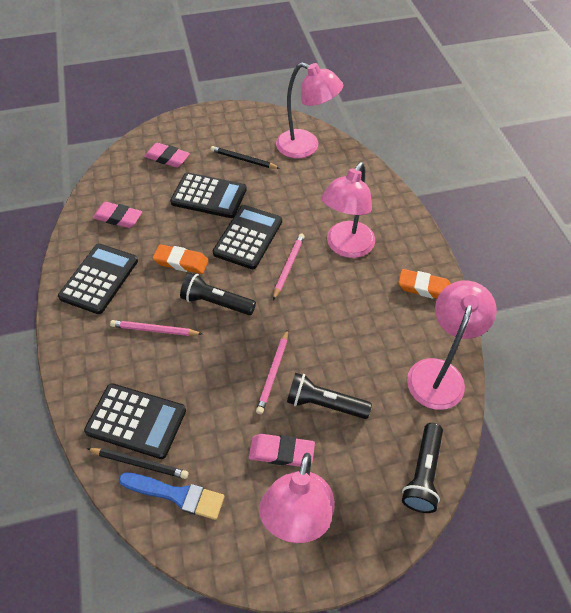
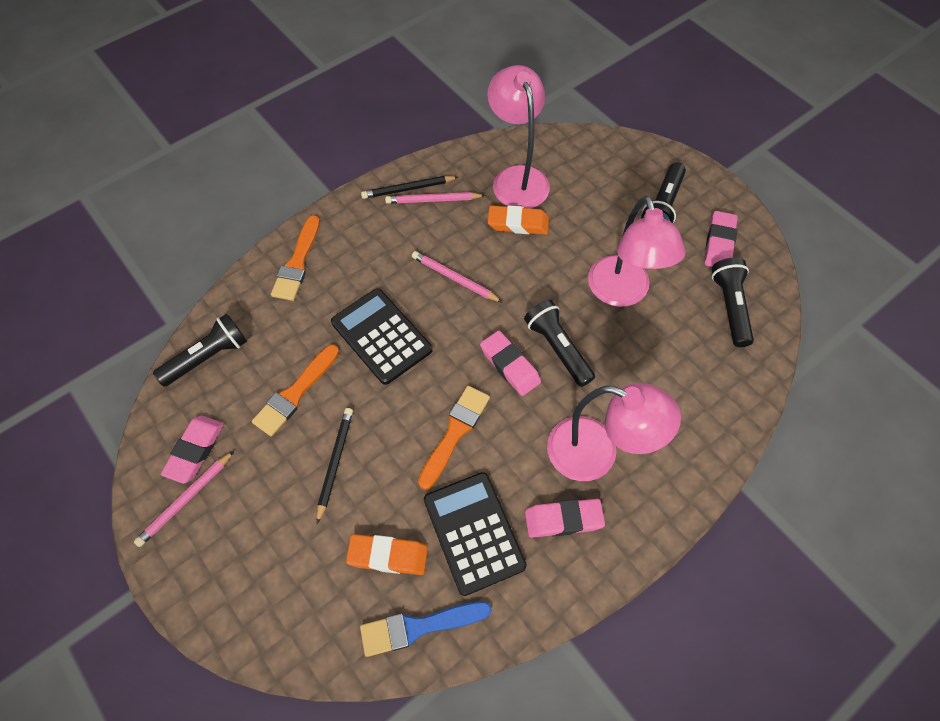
black calculator: 4 -> 2
black flashlight: 3 -> 4
orange brush: 0 -> 3
pink eraser: 3 -> 4
pink lamp: 4 -> 3

